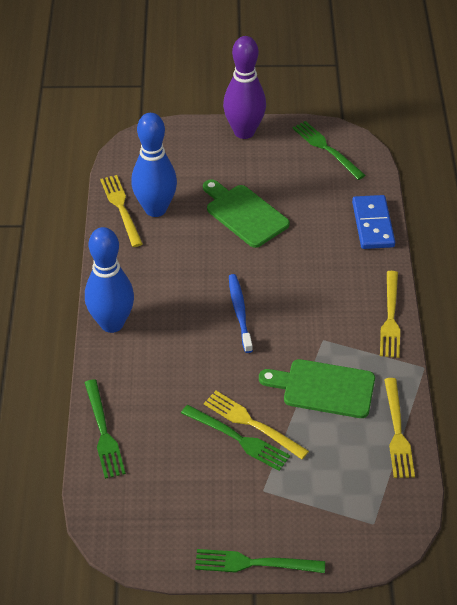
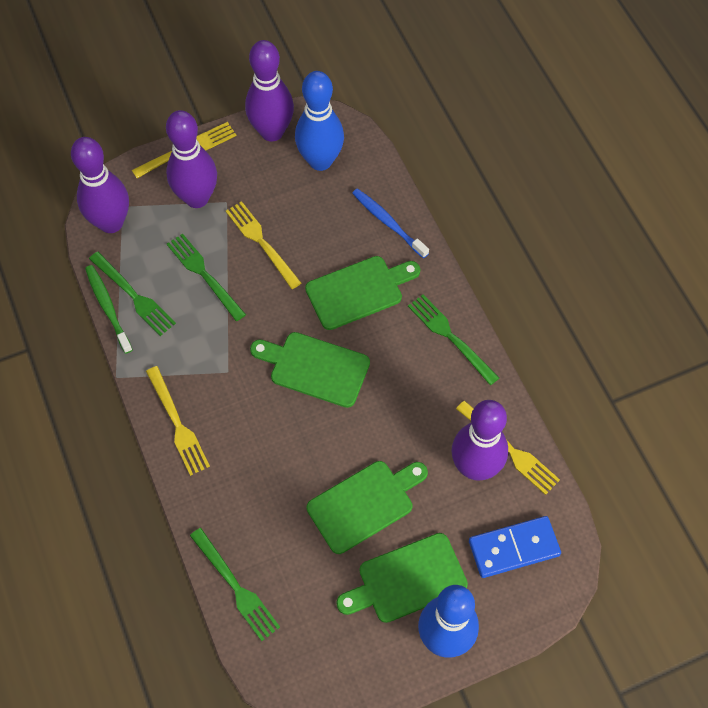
green cutting board: 2 -> 4
green toothbrush: 0 -> 1
purple bowling pin: 1 -> 4

